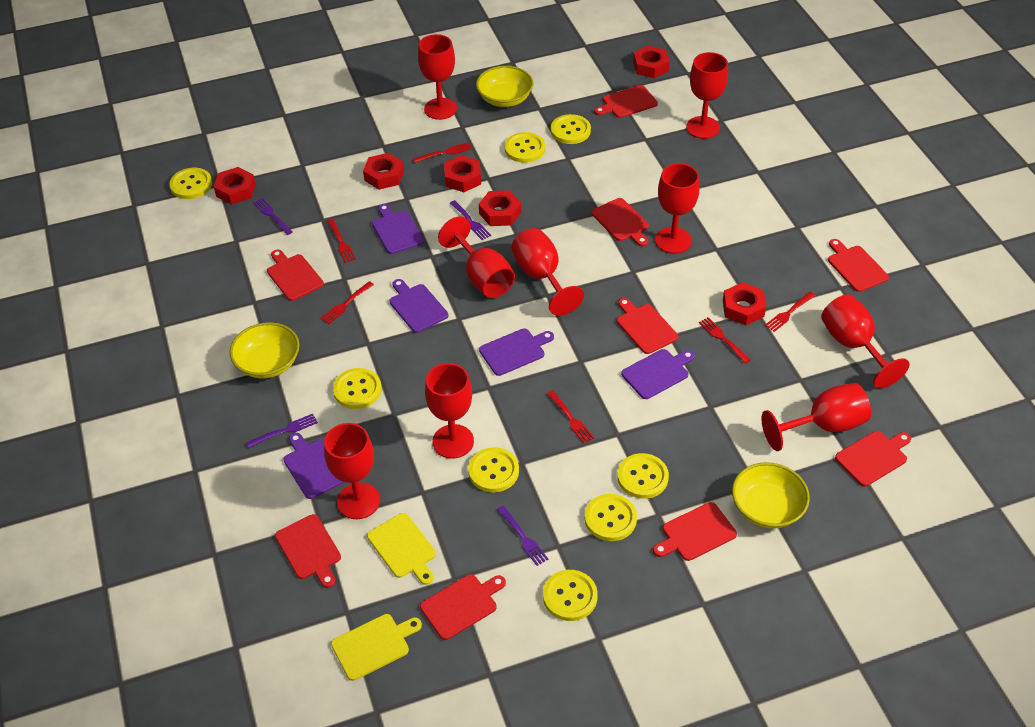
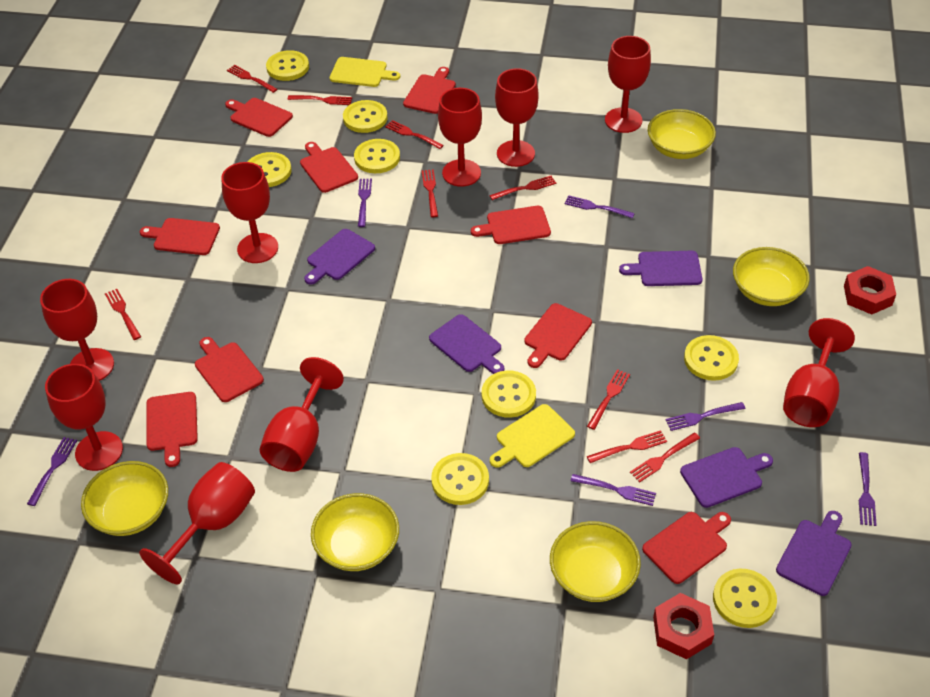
purple fork: 4 -> 6
red fork: 6 -> 9
red nut: 6 -> 2
yellow bowl: 3 -> 5

